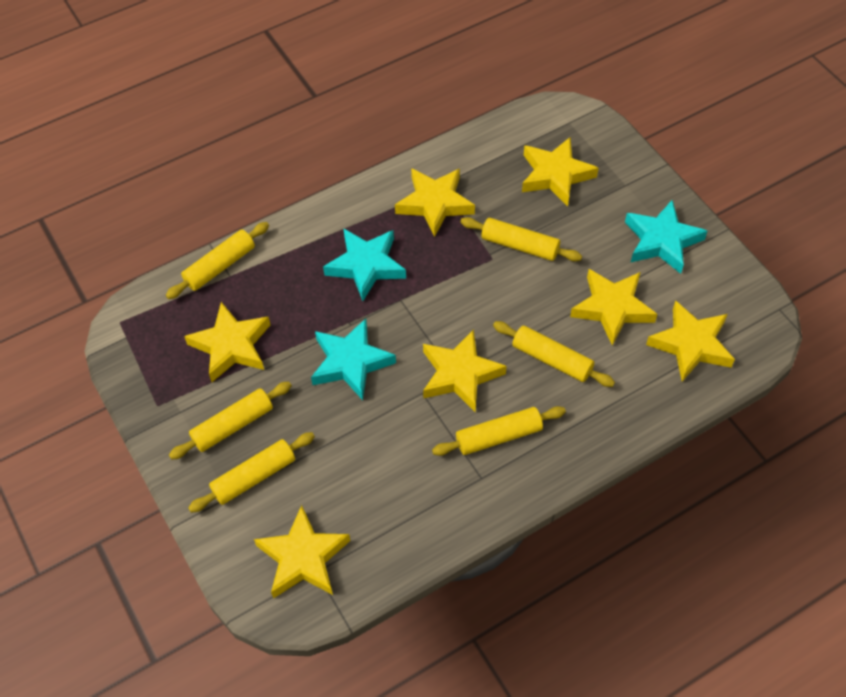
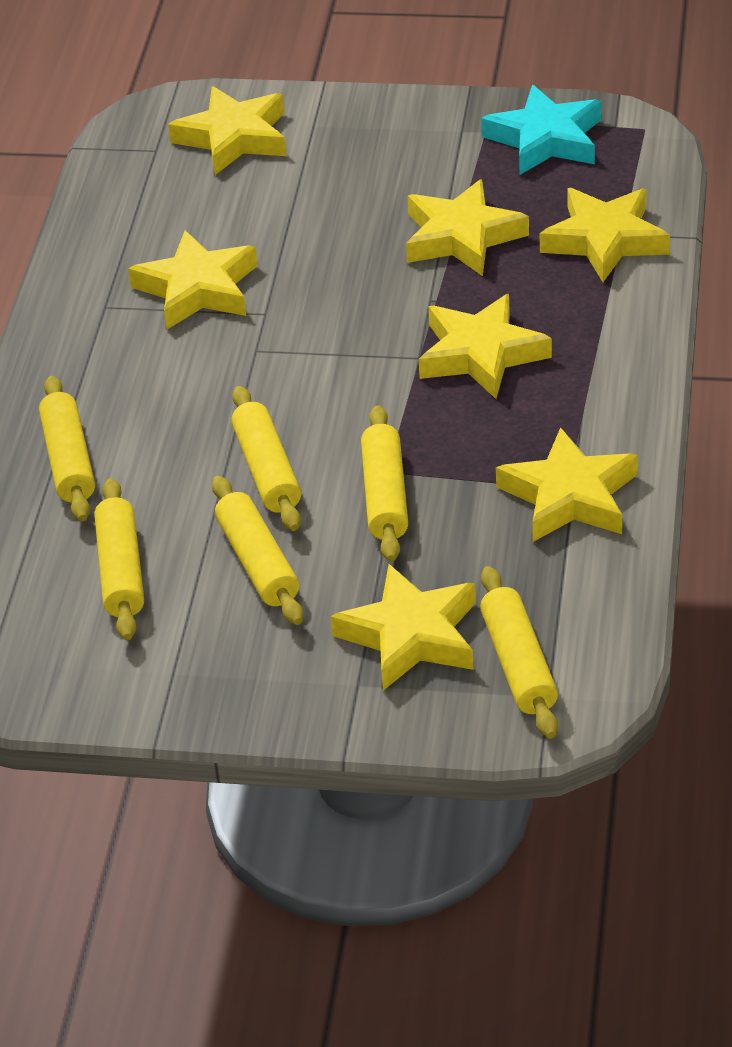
turquoise star: 3 -> 1

